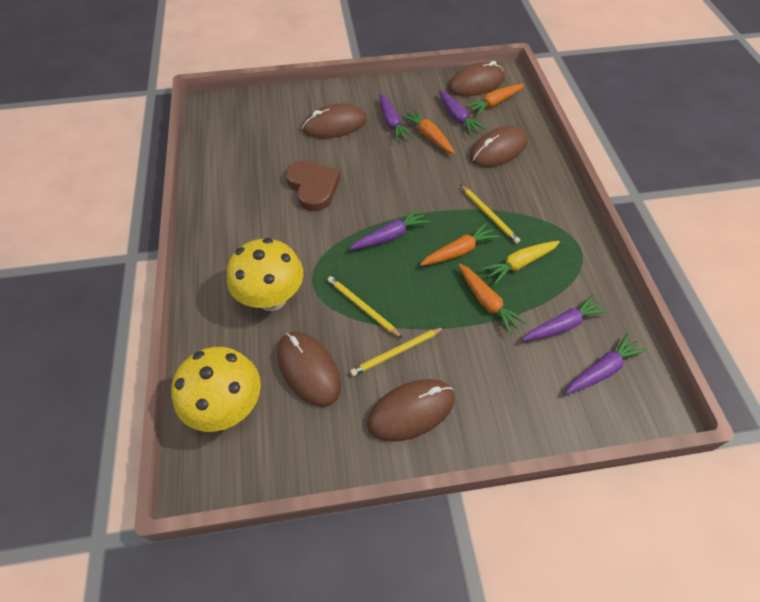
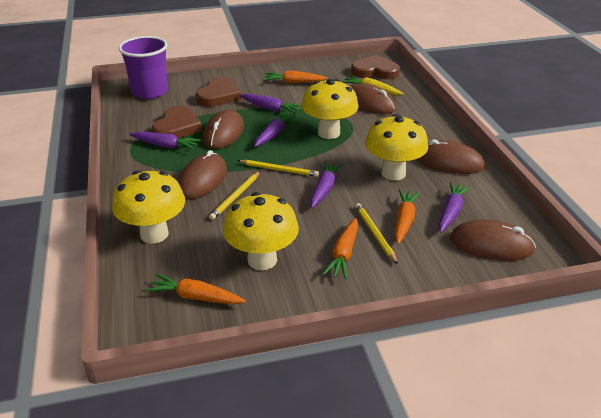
brown heart: 1 -> 3
purple cup: 0 -> 1
yellow mushroom: 2 -> 4

